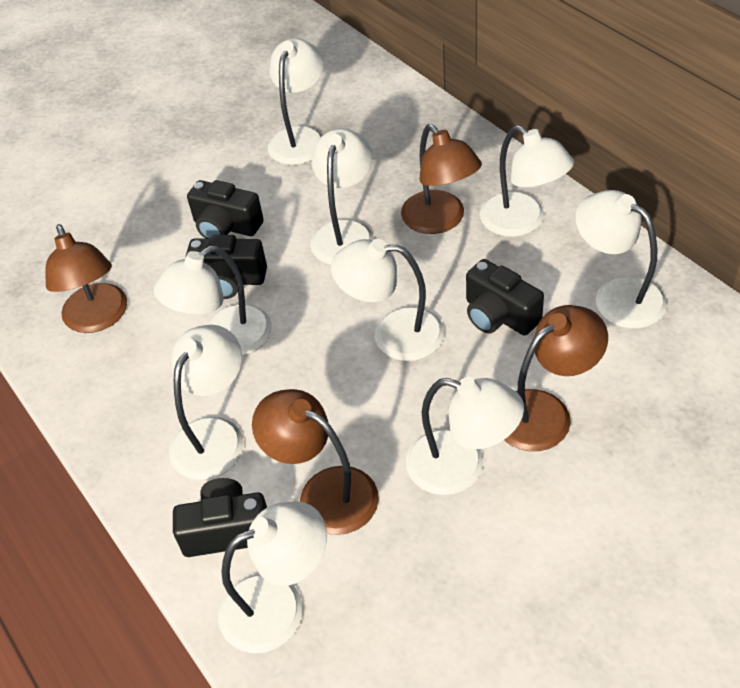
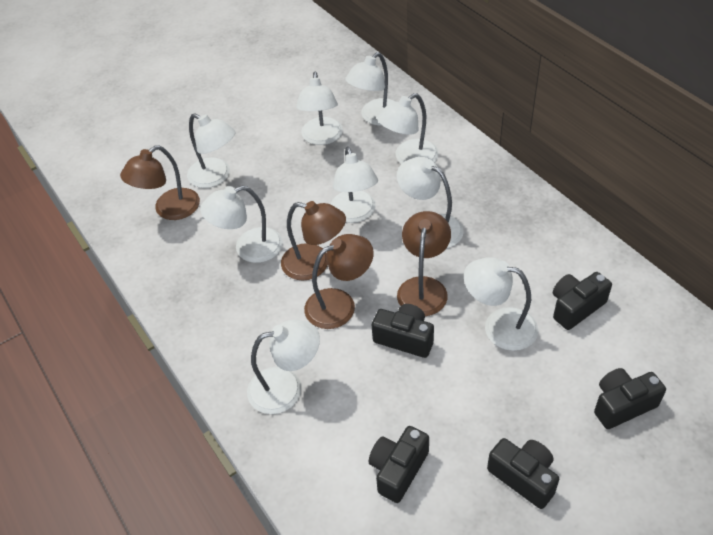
black camera: 4 -> 5

